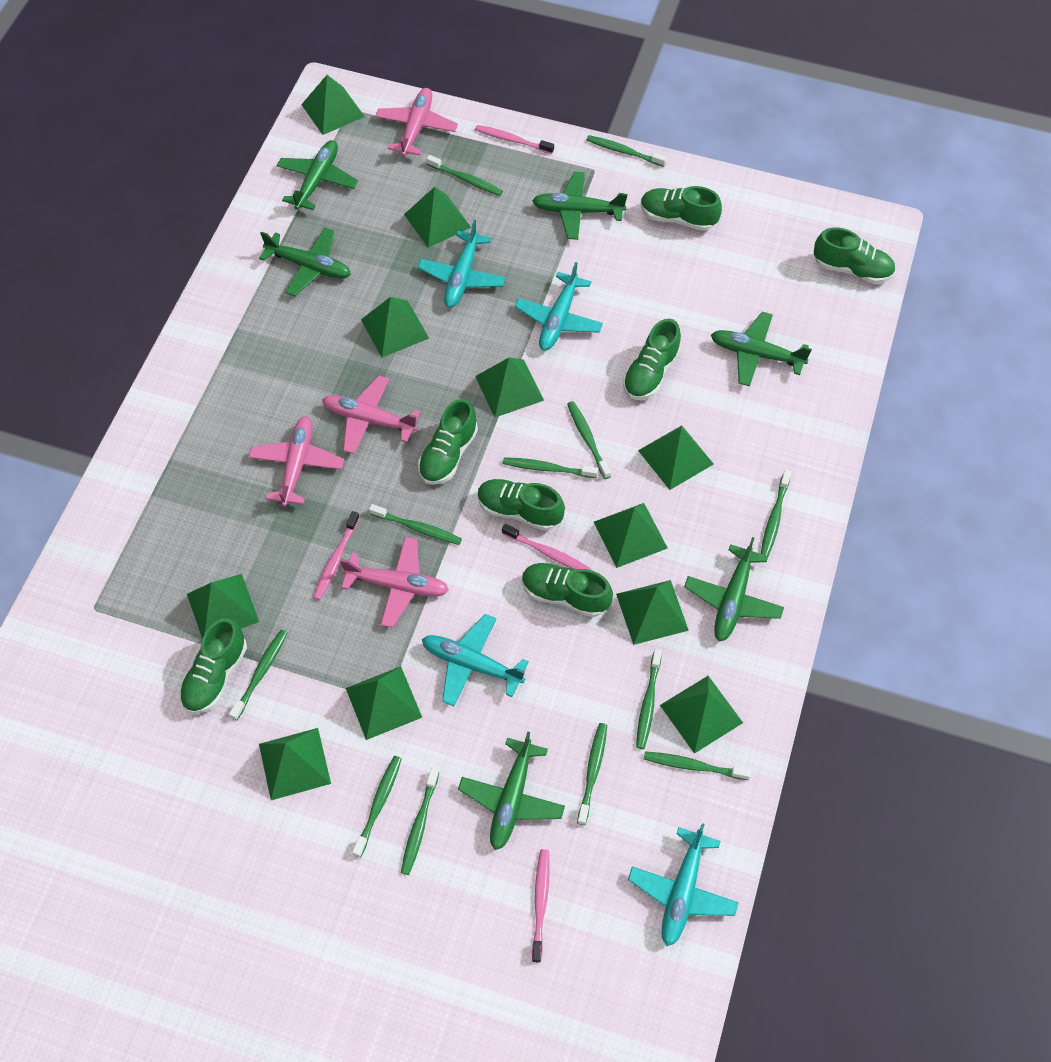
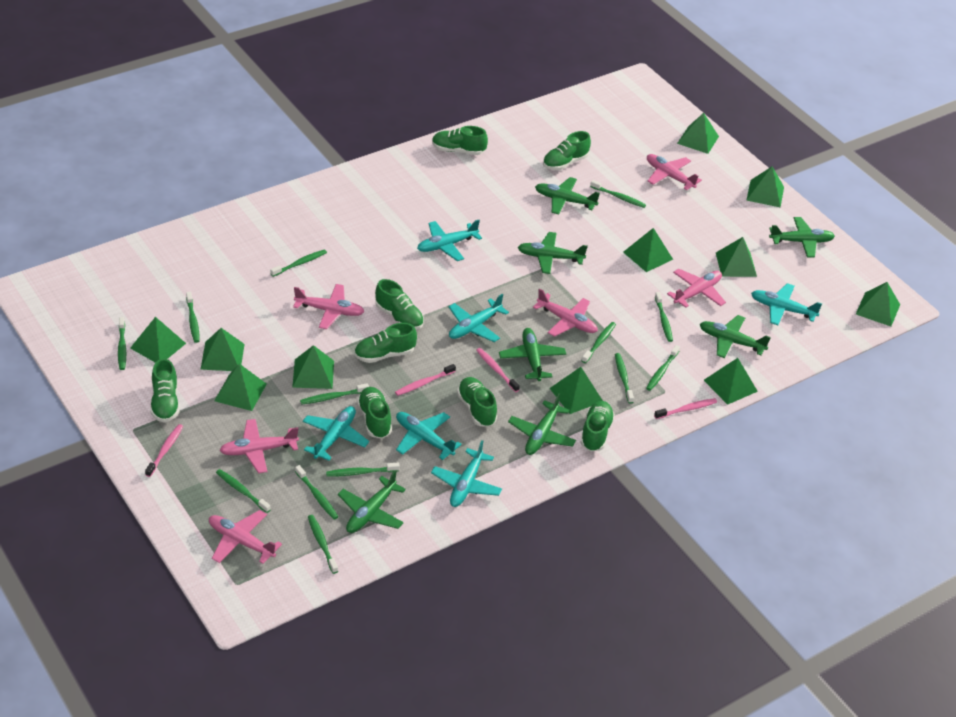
green plane: 6 -> 7
green shoe: 7 -> 8
green toothbrush: 12 -> 13
pink plane: 4 -> 6
turquoise plane: 4 -> 6

